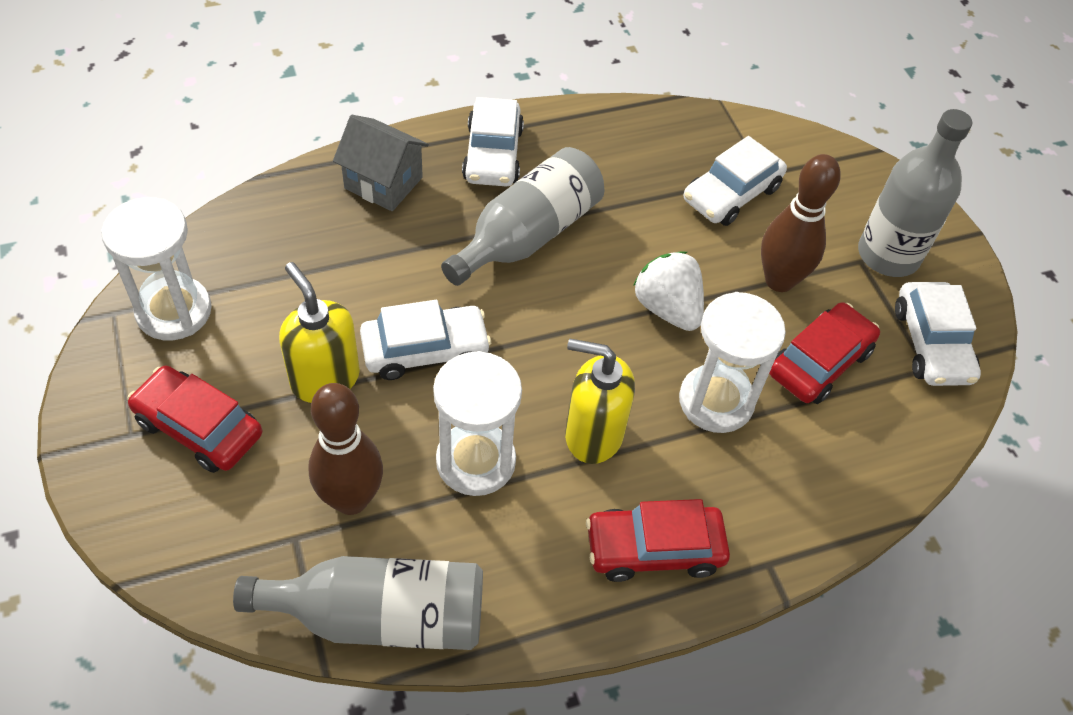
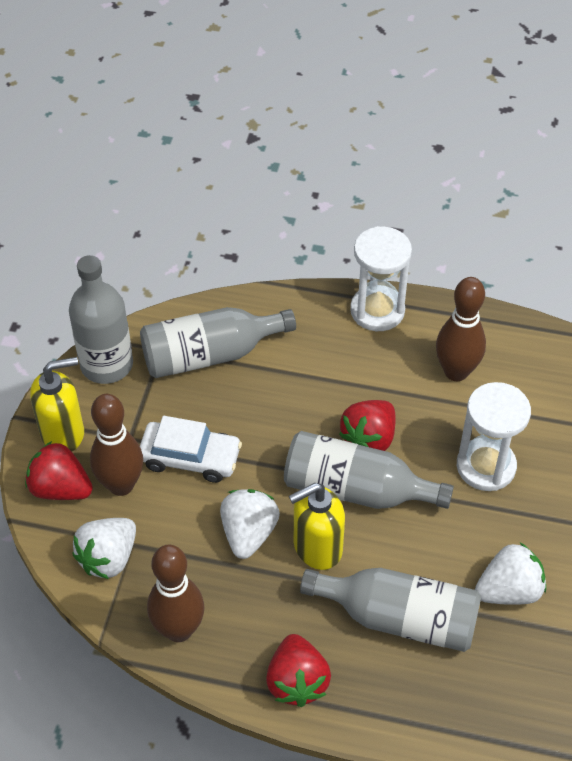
brown bowling pin: 2 -> 3
grey bottle: 3 -> 4
grey house: 1 -> 0
red car: 3 -> 0
red strawberry: 0 -> 3
white car: 4 -> 1
white hourglass: 3 -> 2
white strawberry: 1 -> 3

